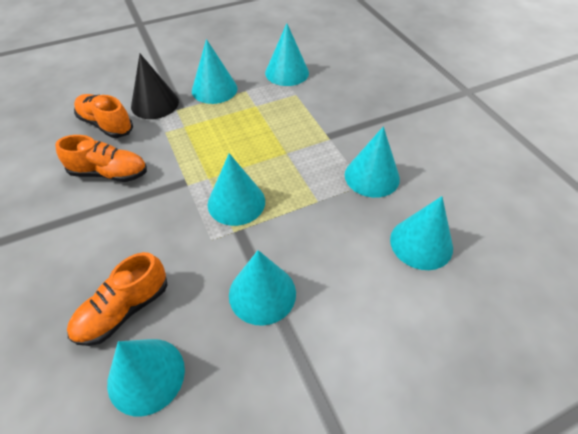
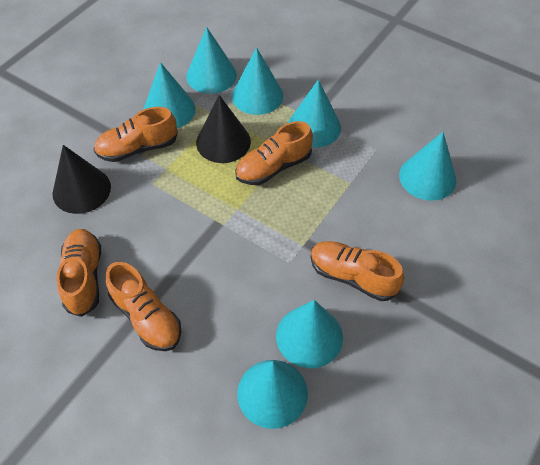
black cone: 1 -> 2
orange shoe: 3 -> 5

